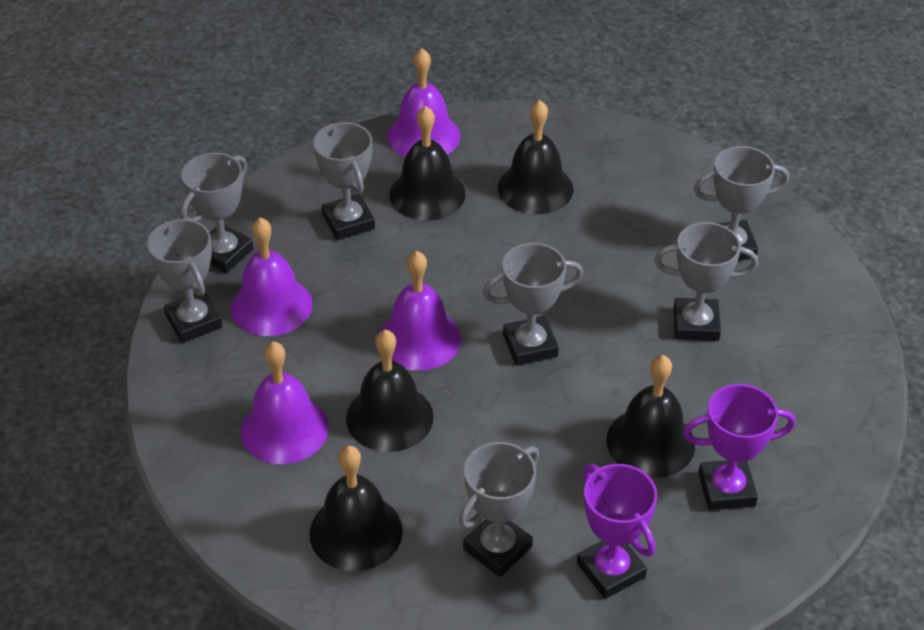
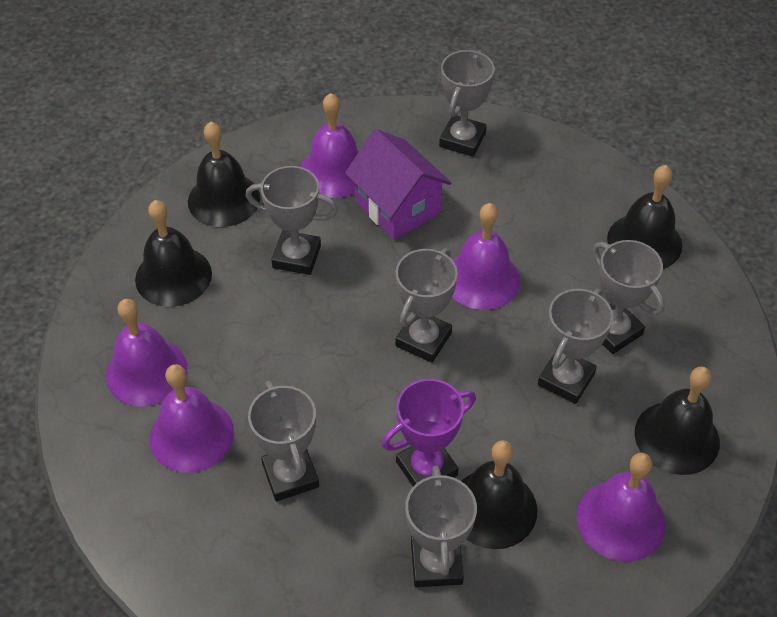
purple bell: 4 -> 5
purple house: 0 -> 1
purple trophy: 2 -> 1

